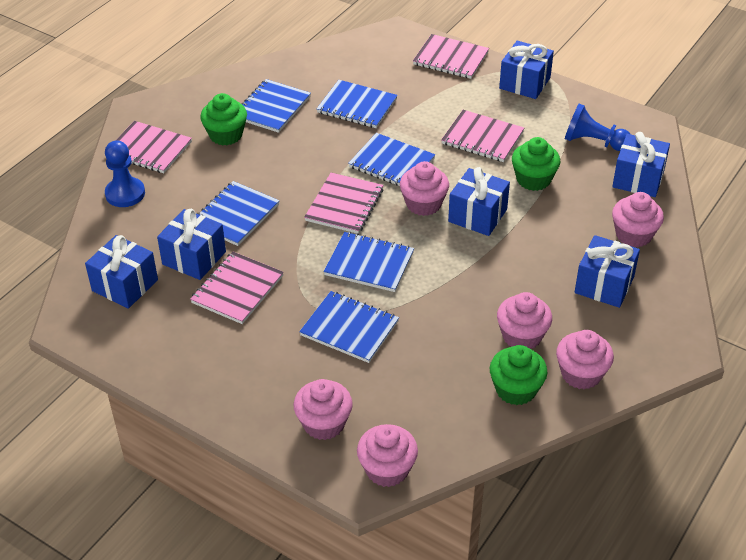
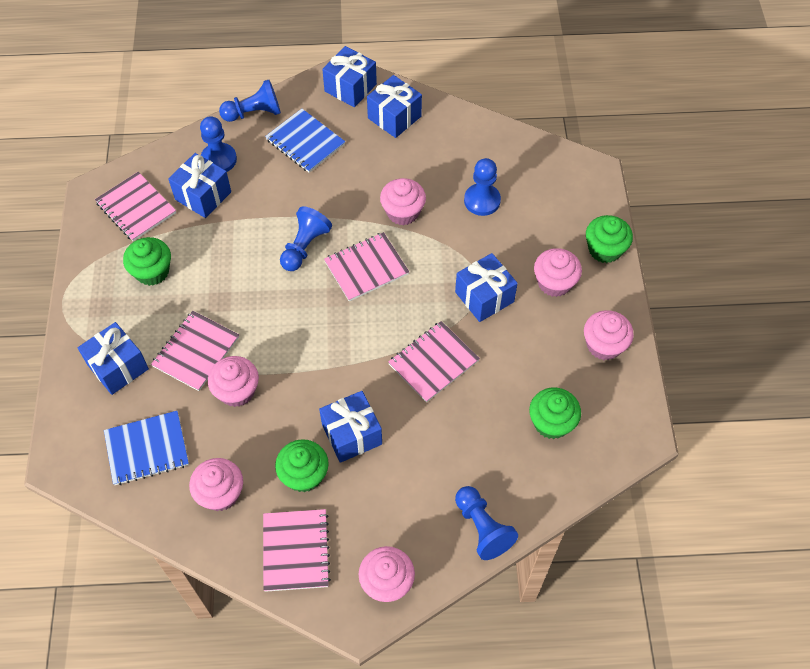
blue notebook: 6 -> 2
blue pawn: 2 -> 5
green cupcake: 3 -> 4

